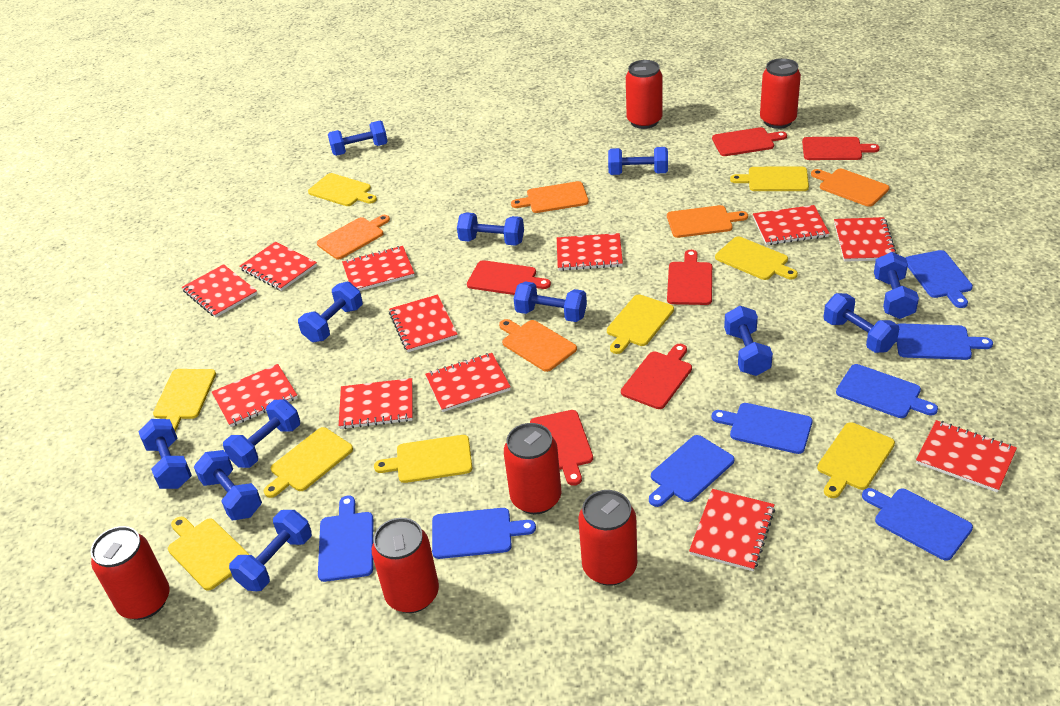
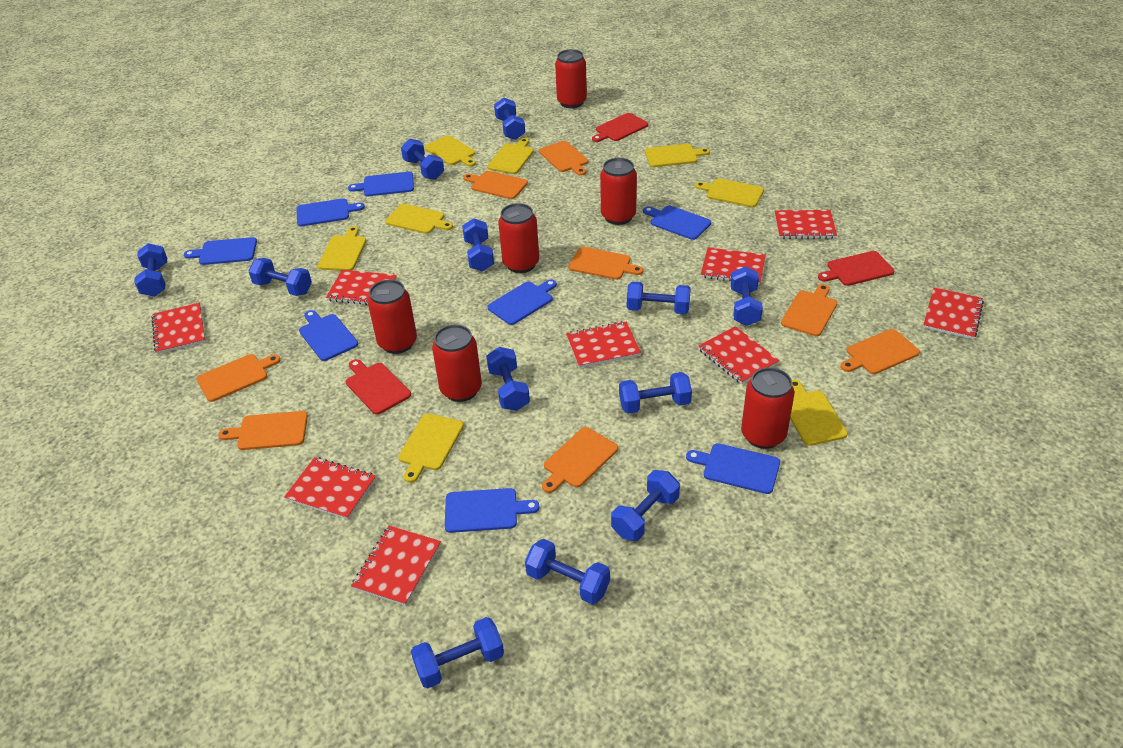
orange cutting board: 5 -> 8
red cutting board: 6 -> 3
red notebook: 12 -> 9
yellow cutting board: 9 -> 8

